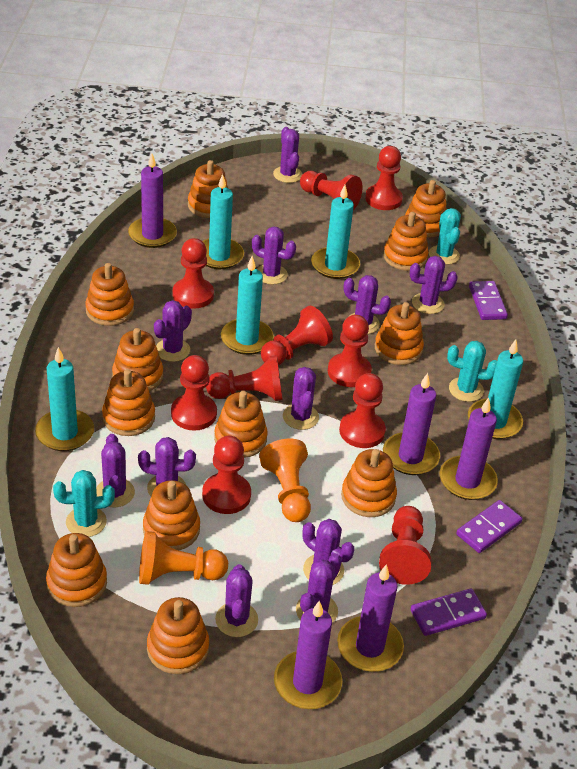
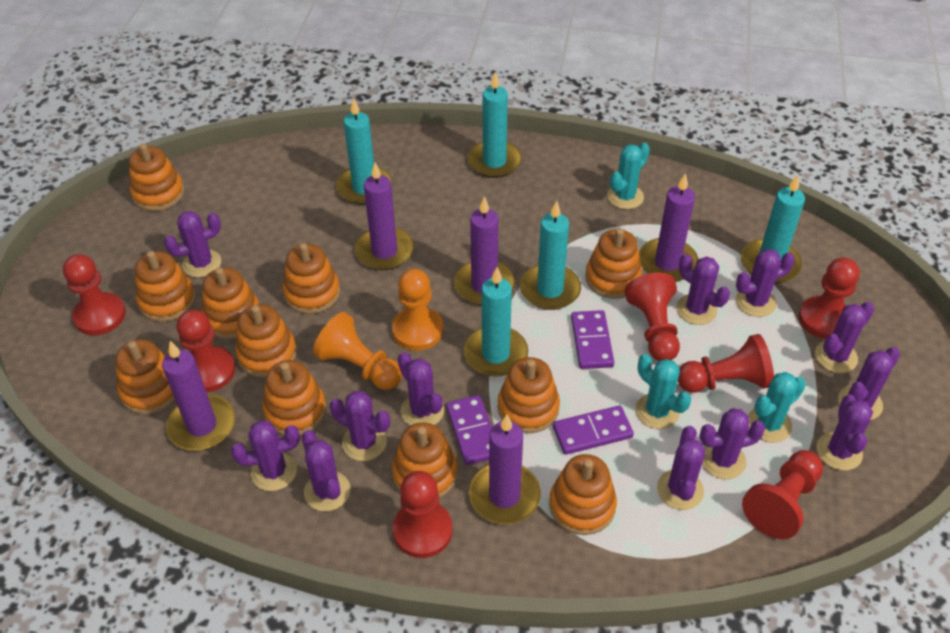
orange stacking toy: 12 -> 11
purple cactus: 11 -> 12
red pawn: 10 -> 7

